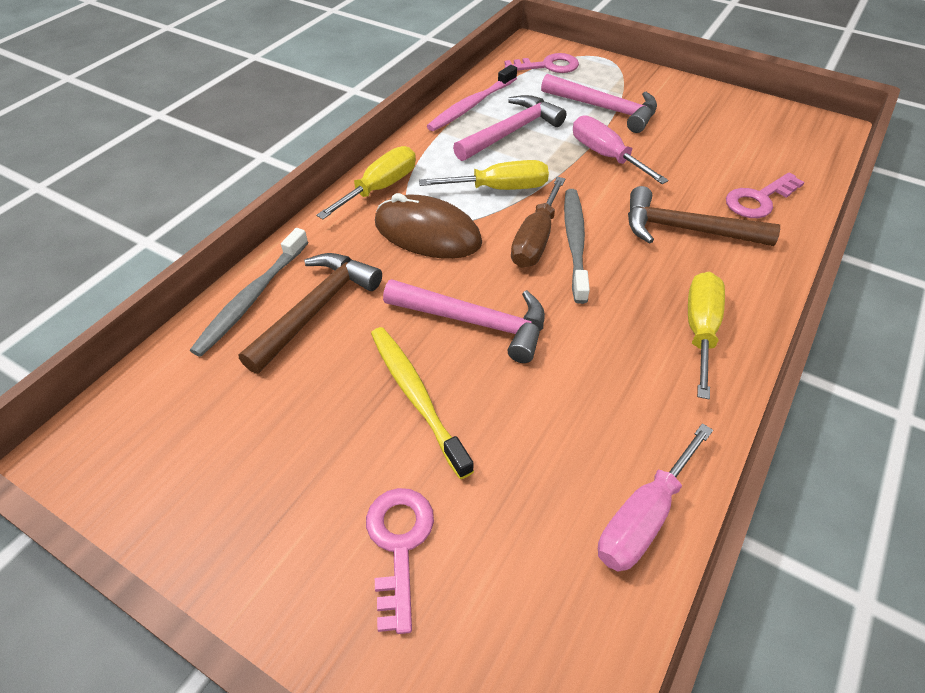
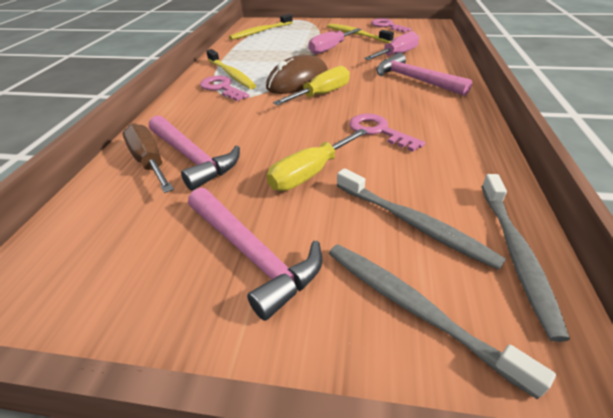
brown hammer: 2 -> 0
grey toothbrush: 2 -> 3
pink toothbrush: 1 -> 0
yellow screwdriver: 3 -> 2
yellow toothbrush: 1 -> 3

